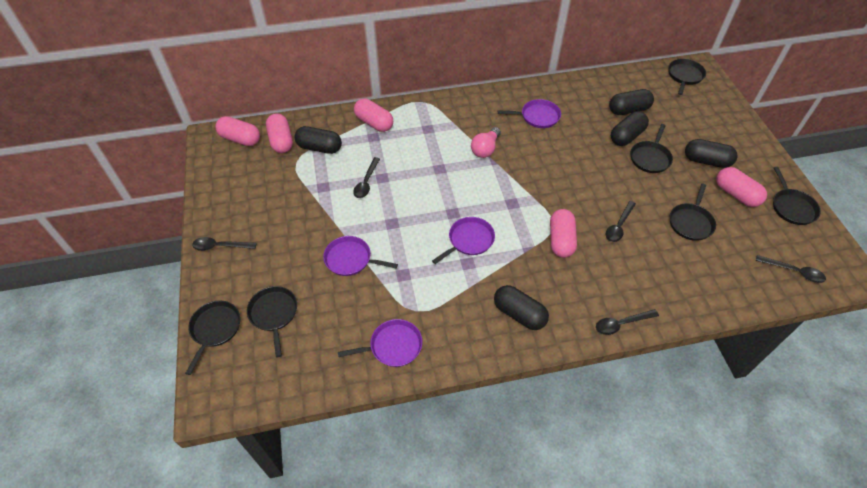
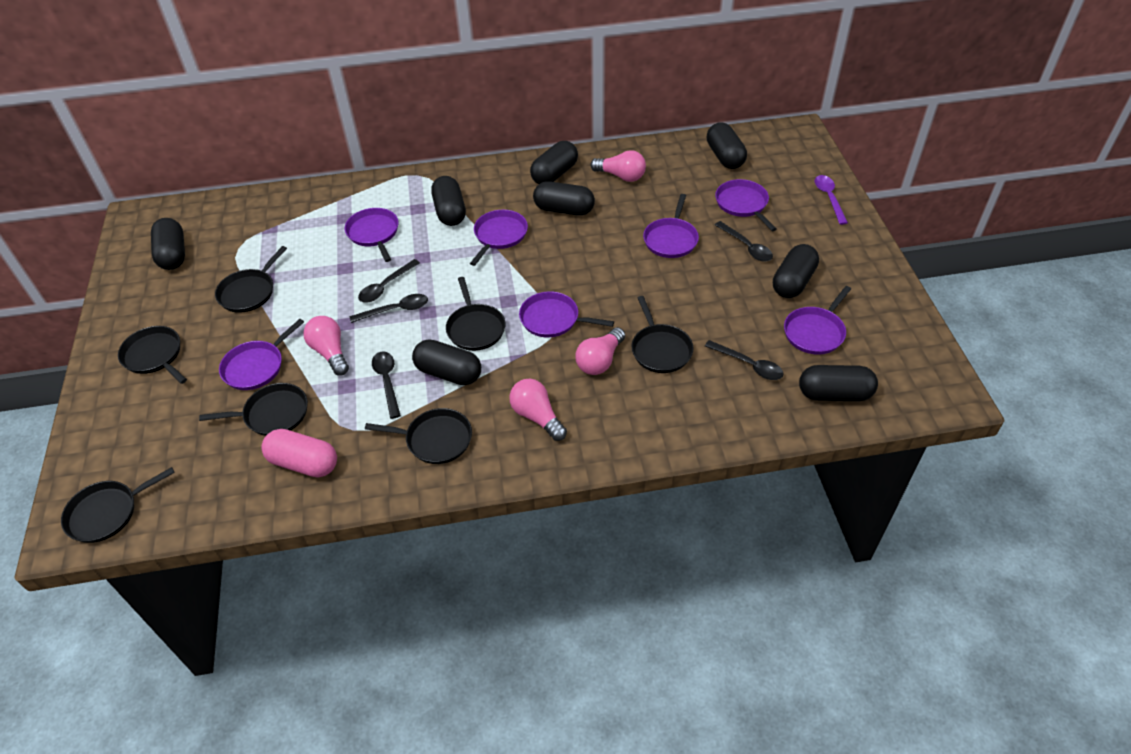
black capsule: 5 -> 8
black pan: 6 -> 7
pink capsule: 5 -> 1
pink light bulb: 1 -> 4
purple pan: 4 -> 7
purple spoon: 0 -> 1

